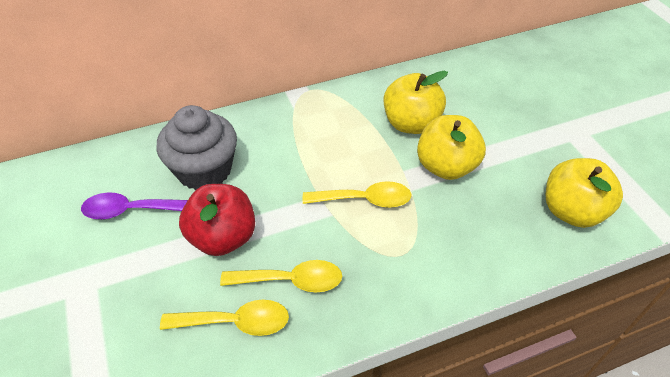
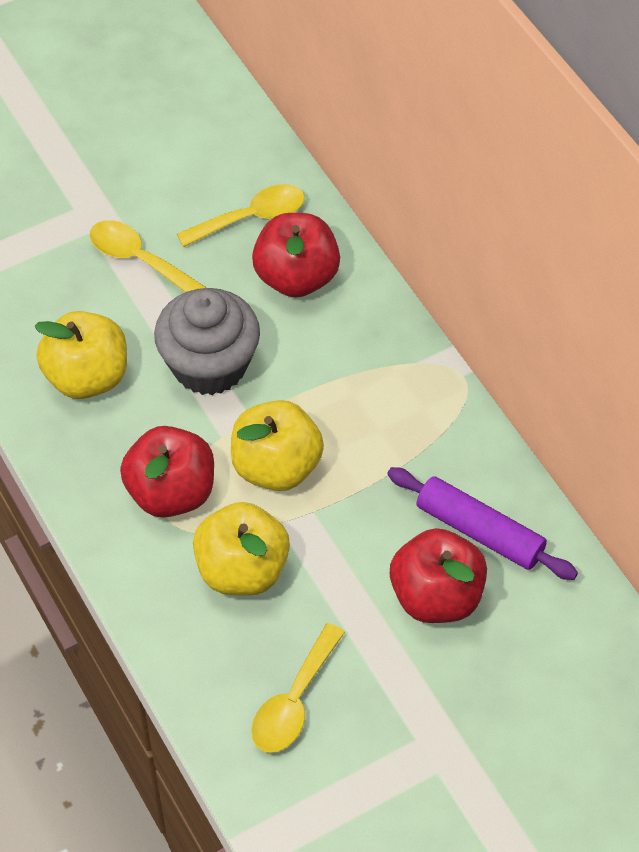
purple rolling pin: 0 -> 1
purple spoon: 1 -> 0
red apple: 1 -> 3

